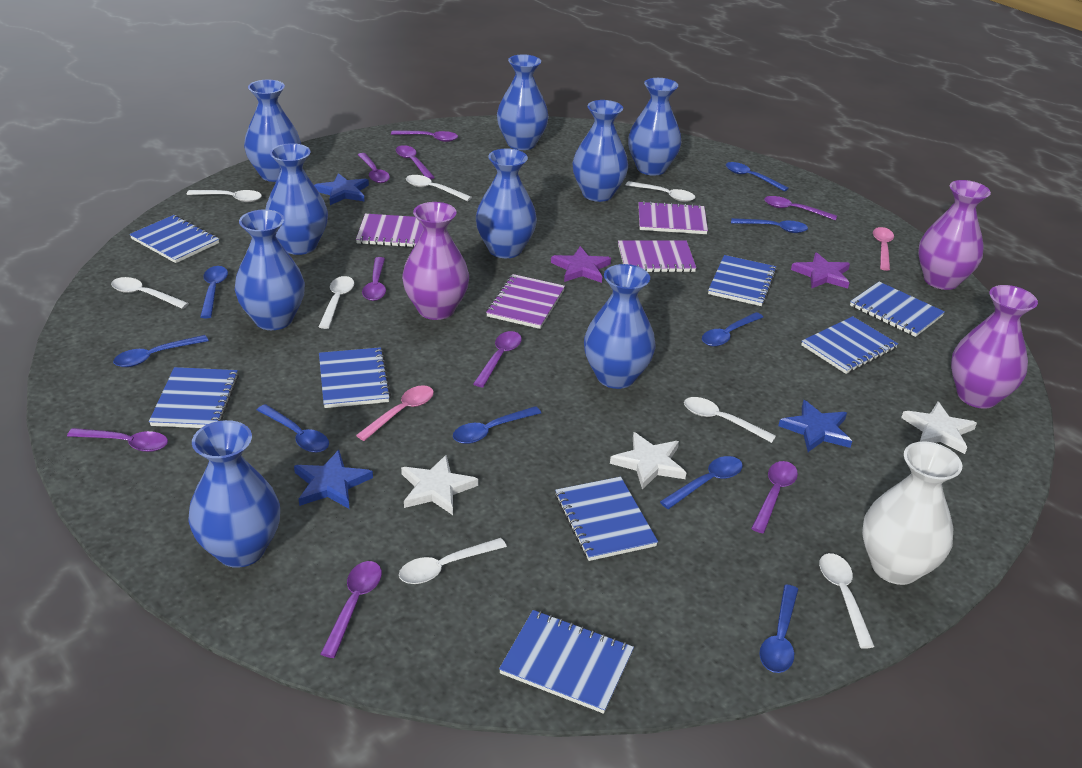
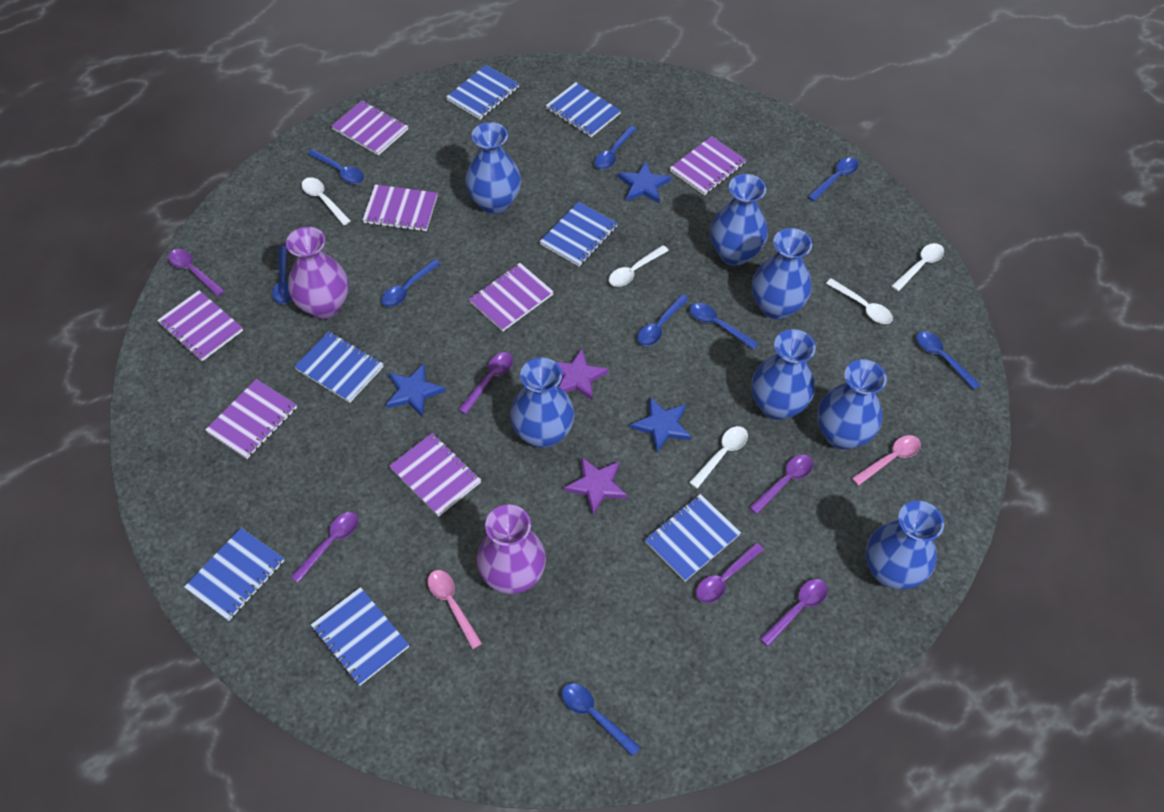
blue notebook: 8 -> 7
blue vase: 9 -> 7
purple notebook: 4 -> 7
purple spoon: 9 -> 6
purple vase: 3 -> 2
white spoon: 8 -> 5
white star: 3 -> 0
white vase: 1 -> 0

